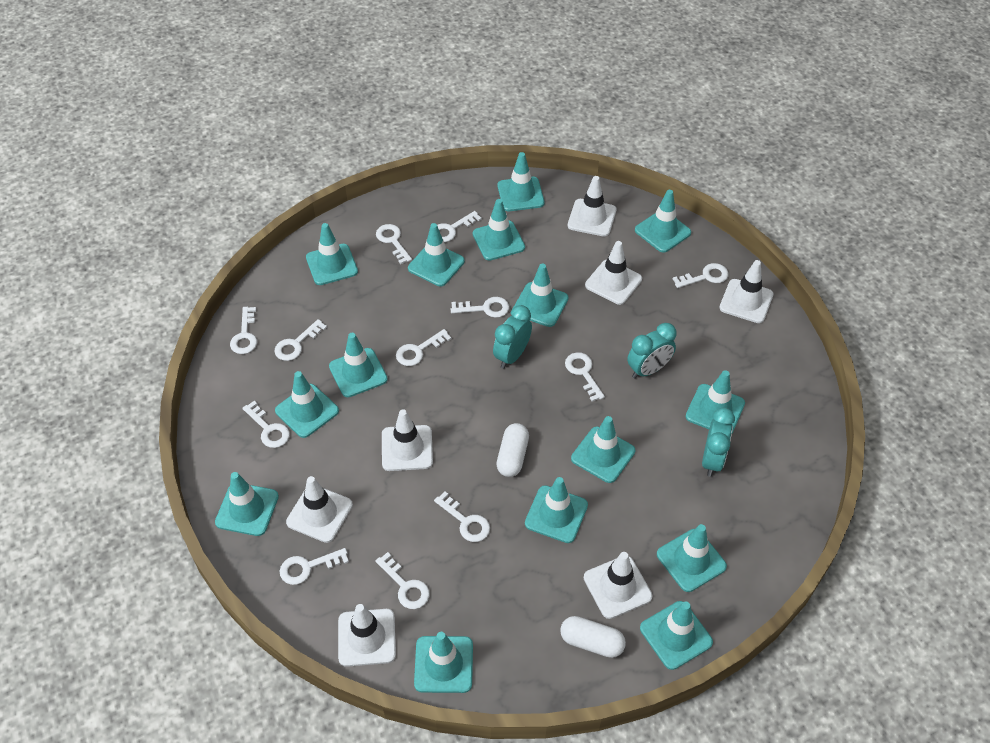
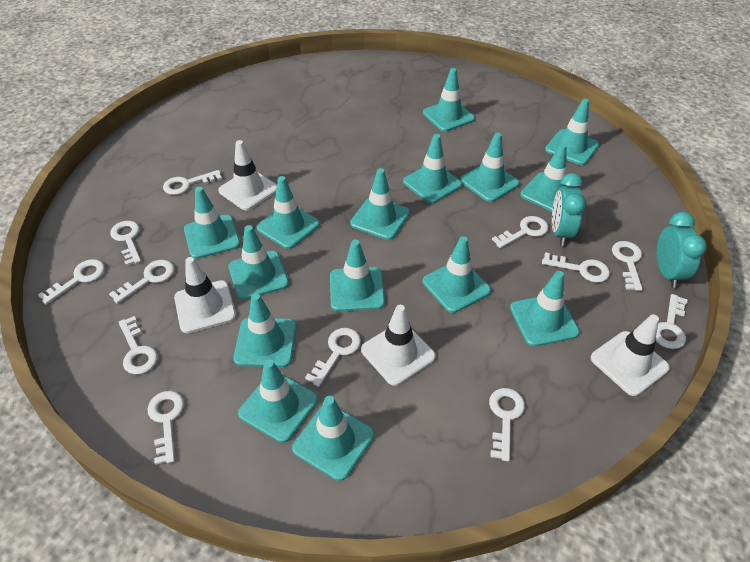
turquoise clock: 3 -> 2
white capsule: 2 -> 0
white traffic cone: 7 -> 4

